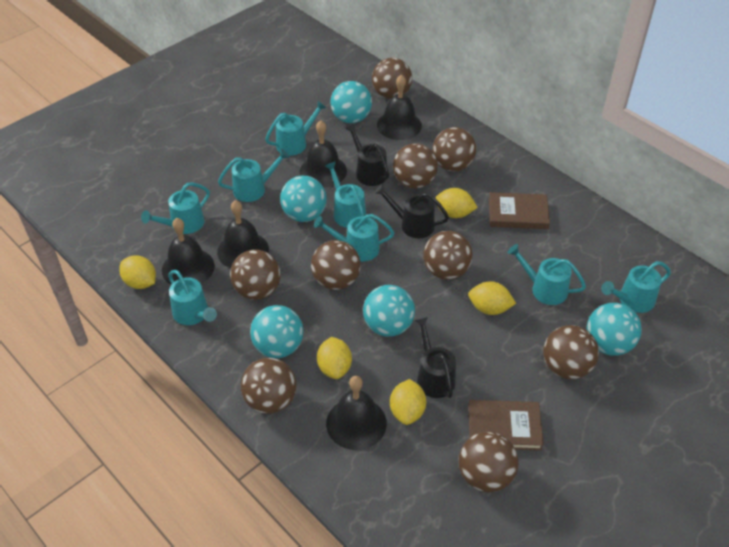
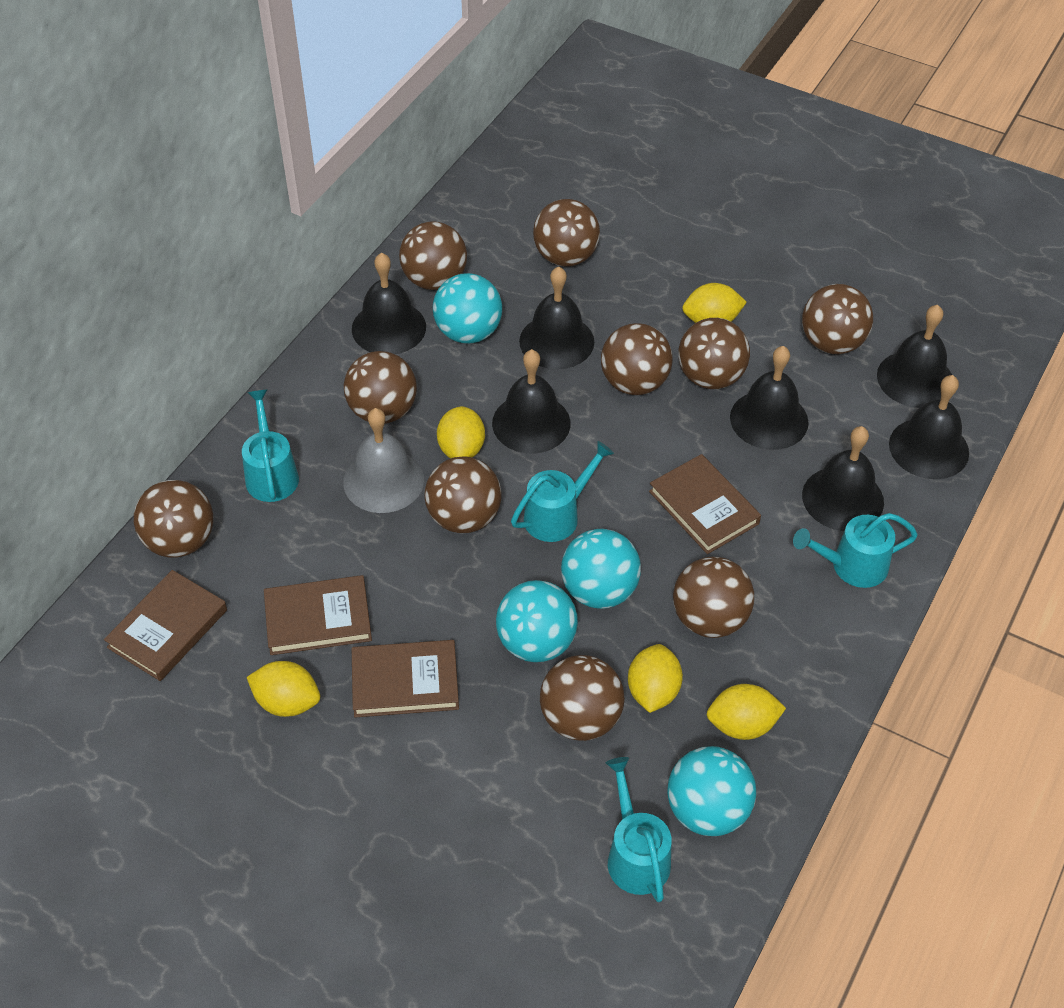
black bell: 5 -> 7
black watering can: 3 -> 0
brown ball: 9 -> 10
brown book: 2 -> 4
grey bell: 0 -> 1
turquoise ball: 5 -> 4
turquoise watering can: 8 -> 4

